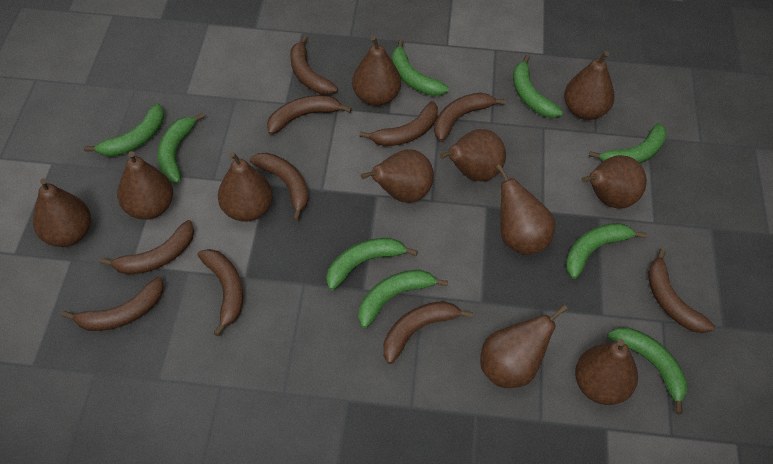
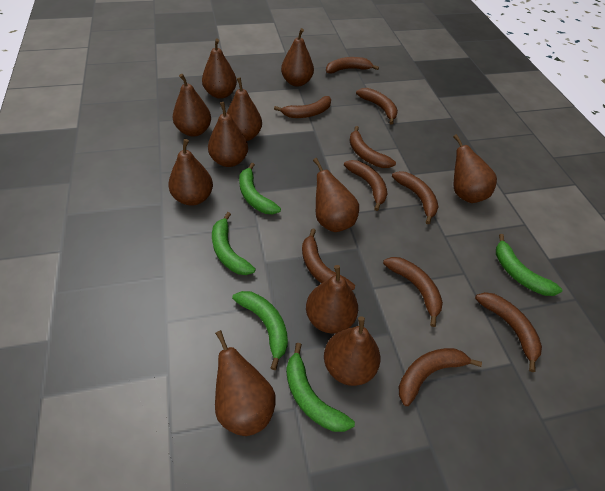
green banana: 9 -> 5

